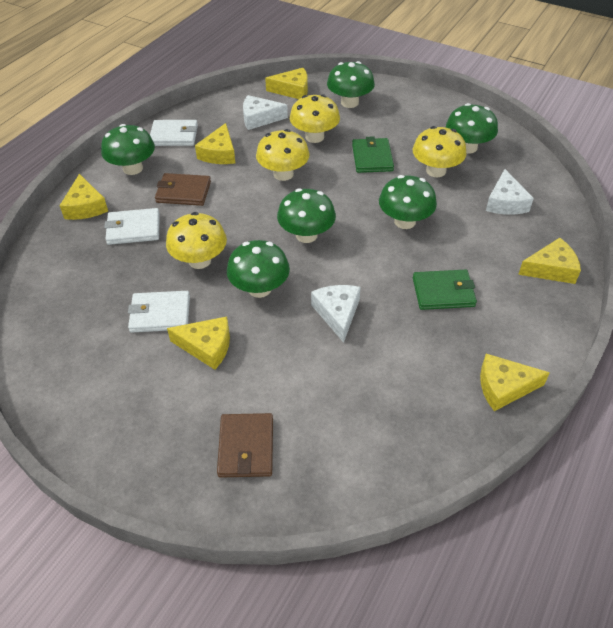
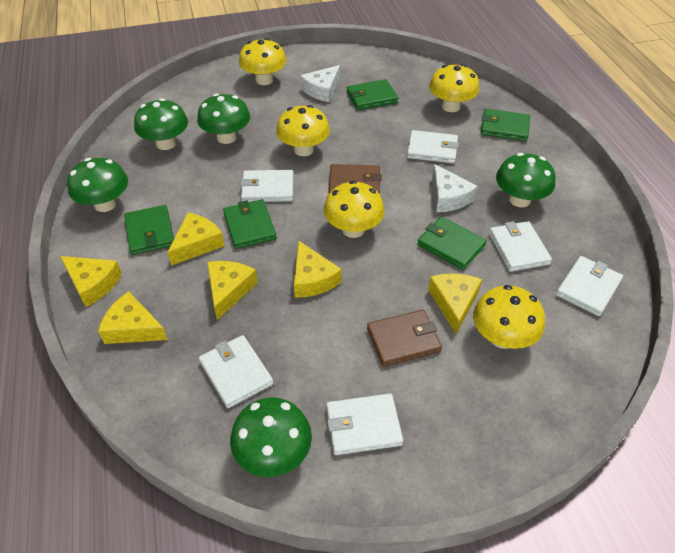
green mushroom: 6 -> 5
green wallet: 2 -> 5
white cheese: 3 -> 2
white wallet: 3 -> 6
yellow mushroom: 4 -> 5

